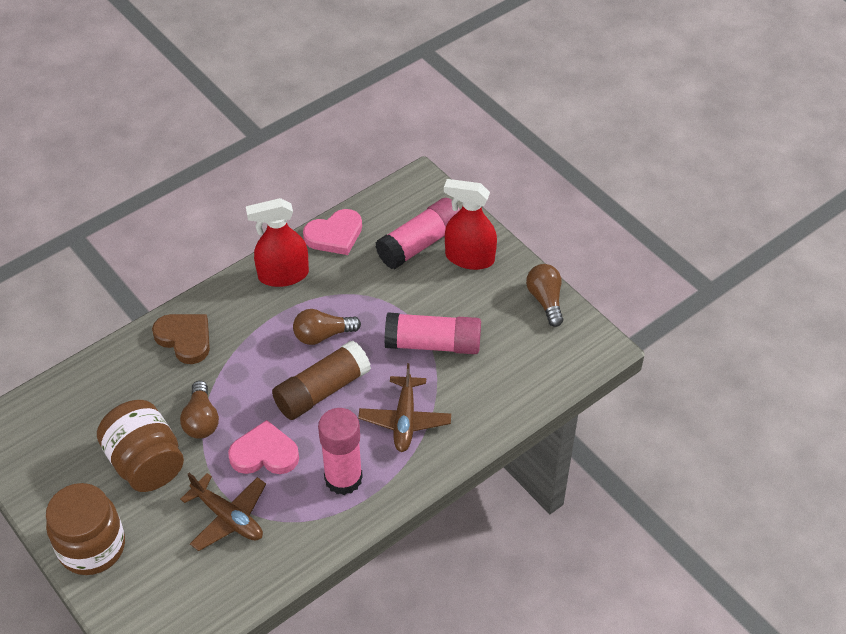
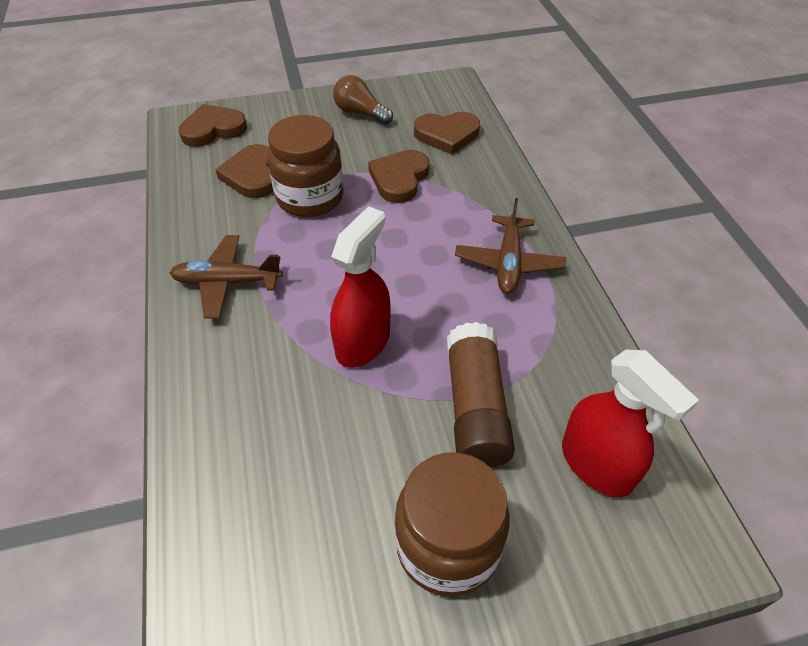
brown heart: 1 -> 4
brown light bulb: 3 -> 1
pink glue stick: 3 -> 0
pink heart: 2 -> 0

